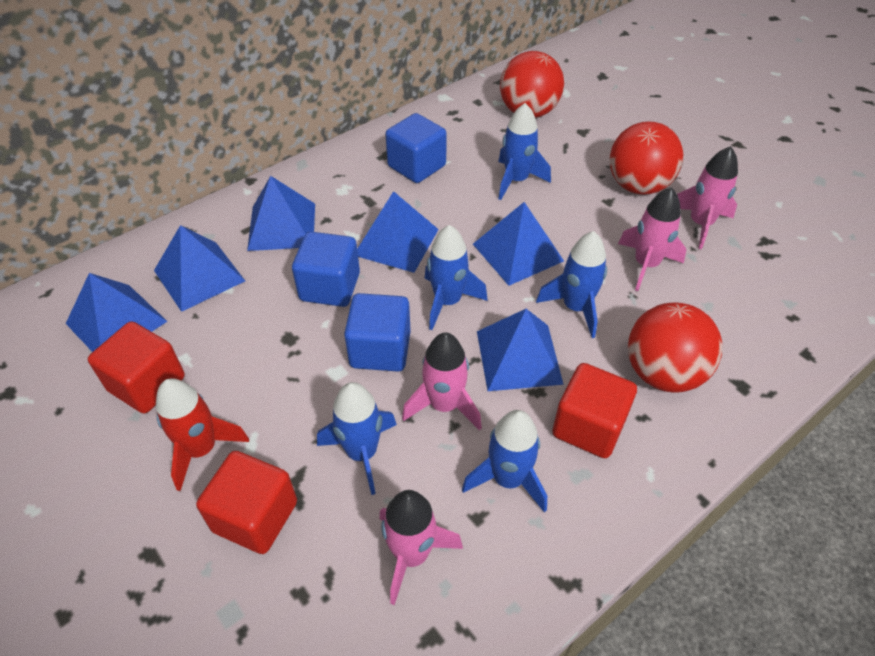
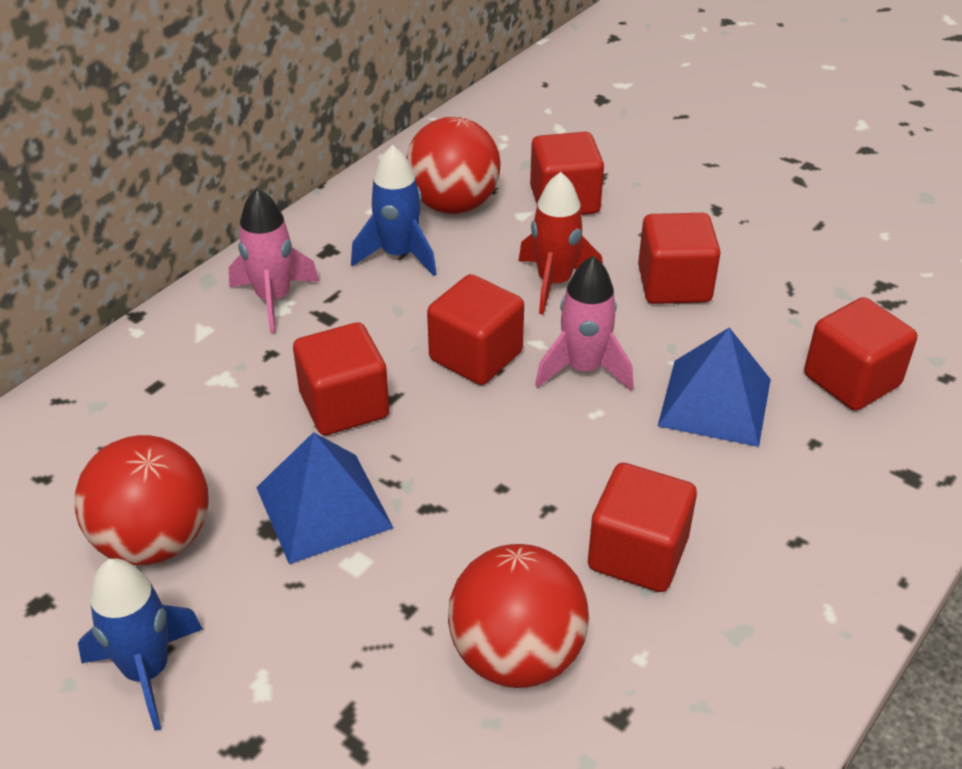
blue cube: 3 -> 0
blue pyramid: 6 -> 2
blue rocket: 5 -> 2
pink rocket: 4 -> 2
red cube: 3 -> 6

